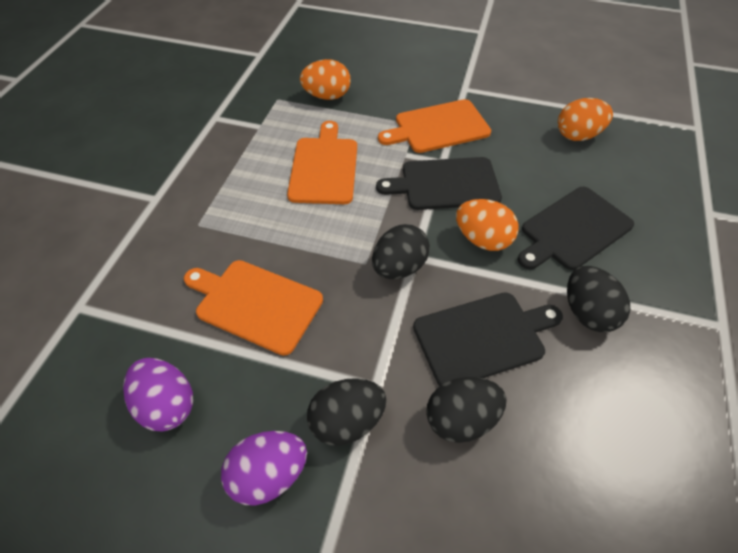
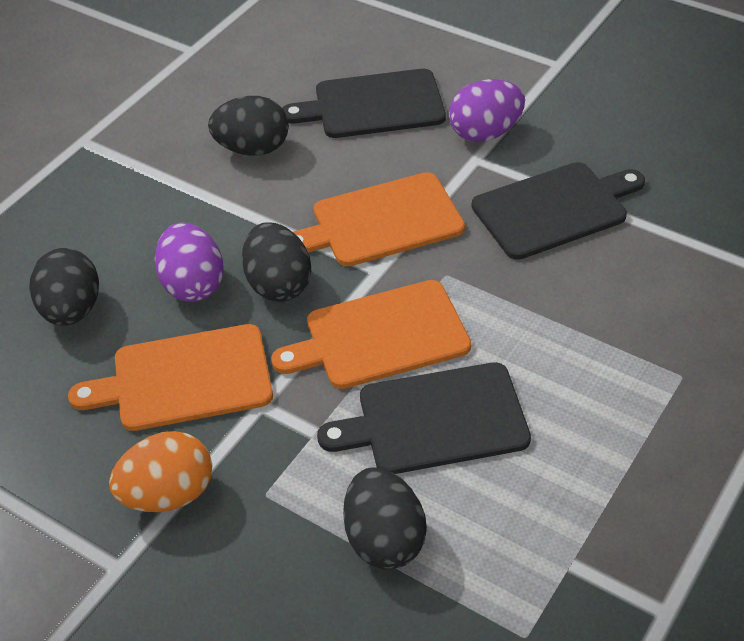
orange egg: 3 -> 1

